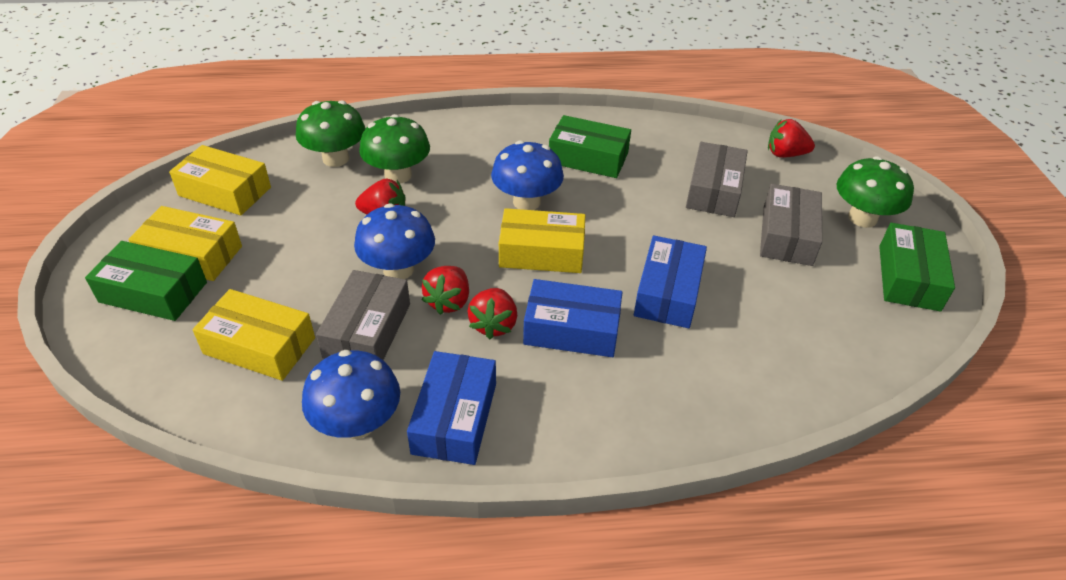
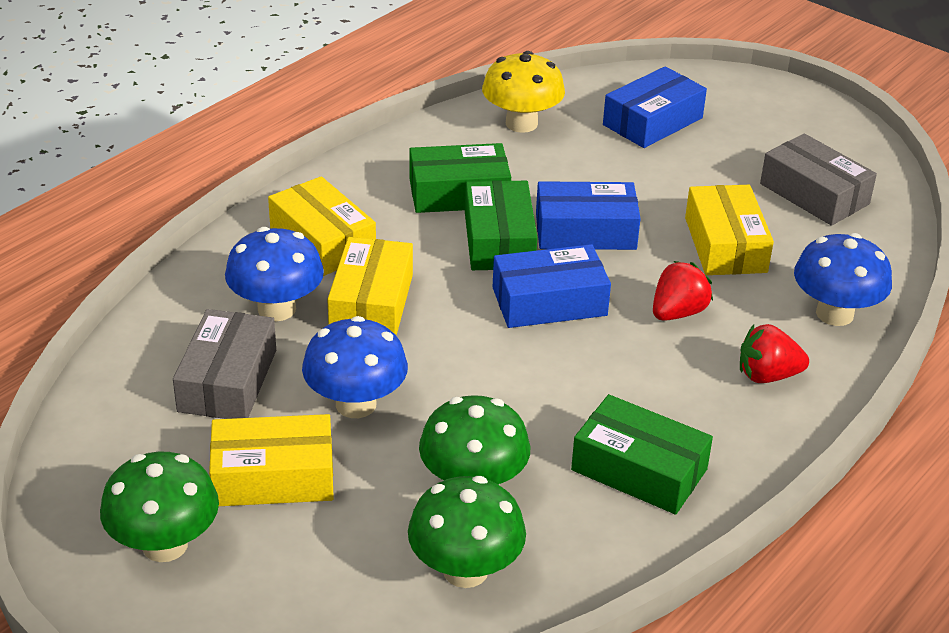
grey box: 3 -> 2
red strawberry: 4 -> 2
yellow mushroom: 0 -> 1

